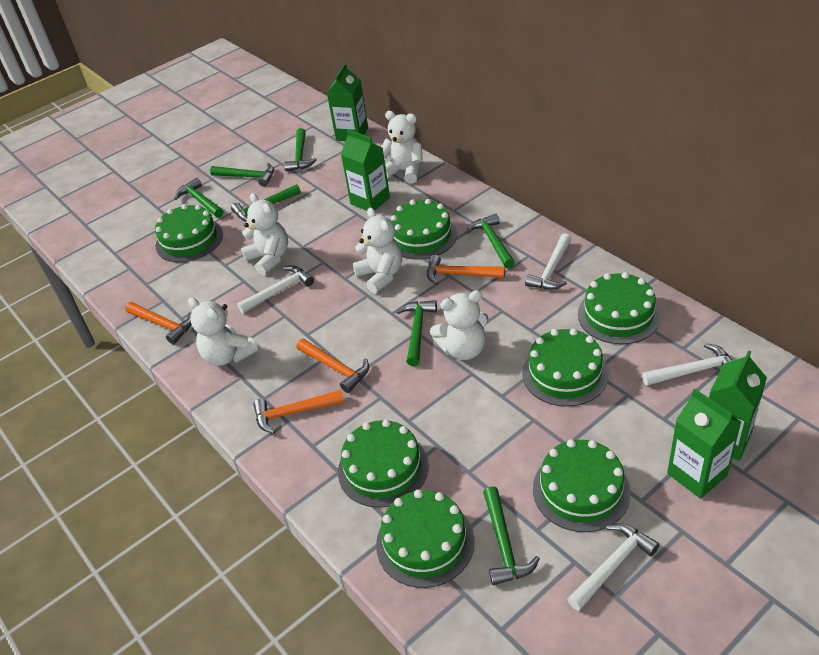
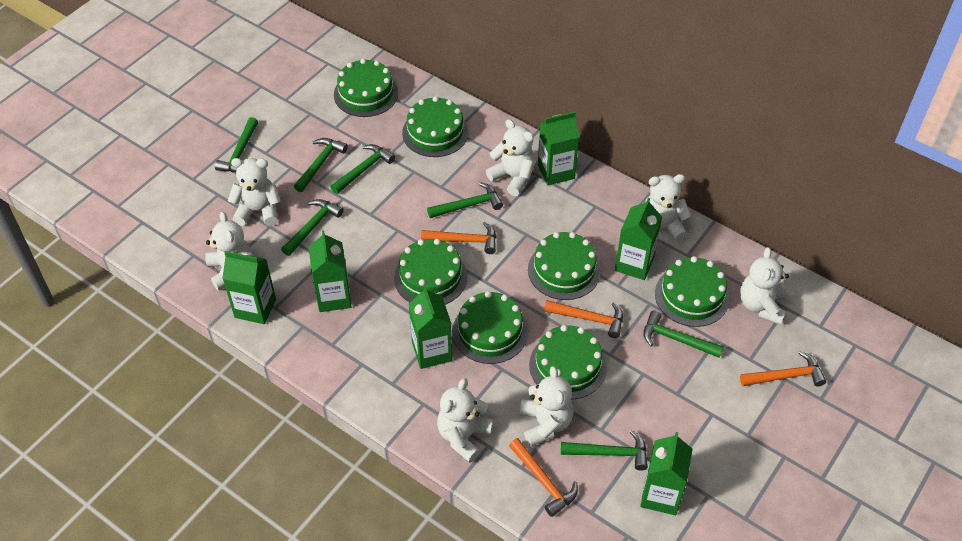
green carton: 4 -> 6
white hammer: 4 -> 0
white teddy bear: 5 -> 7

